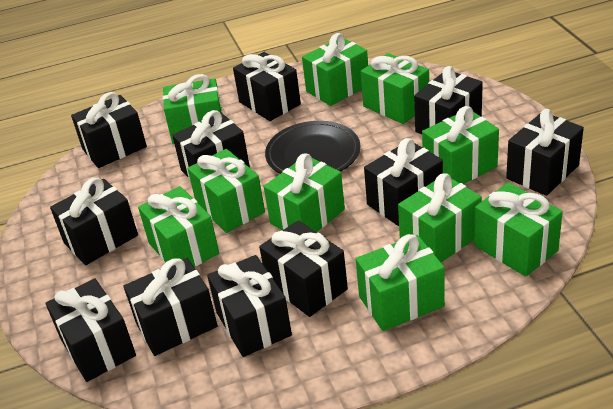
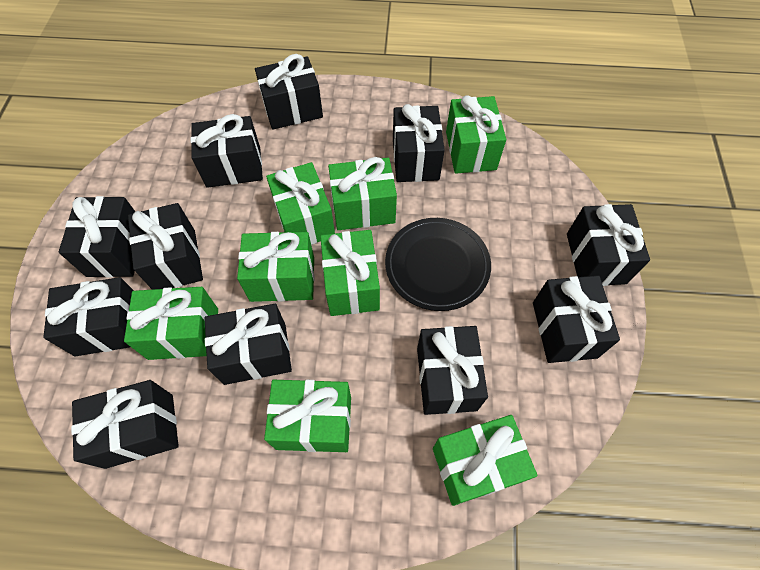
green gift: 10 -> 8

